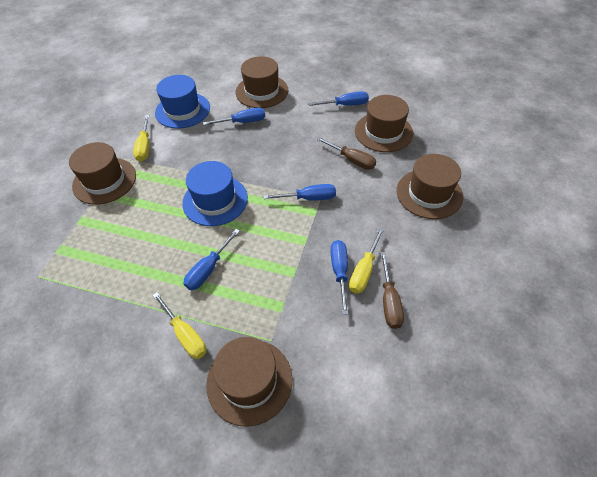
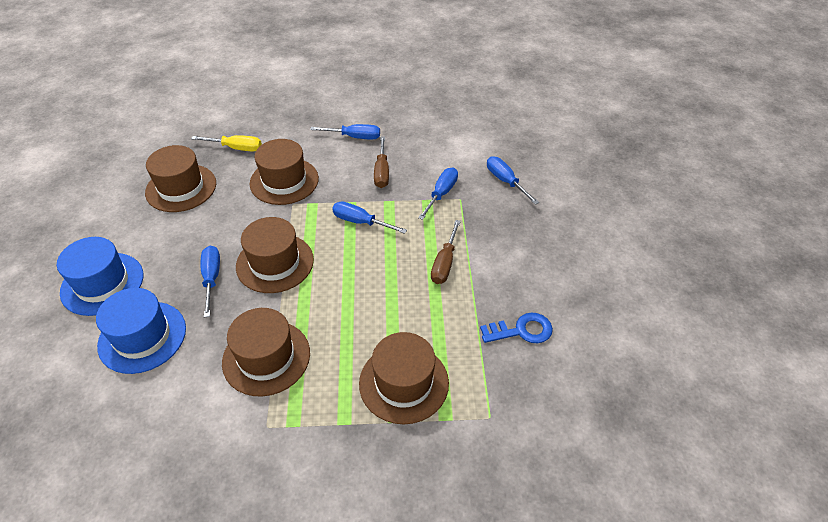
blue key: 0 -> 1
yellow screwdriver: 3 -> 1

